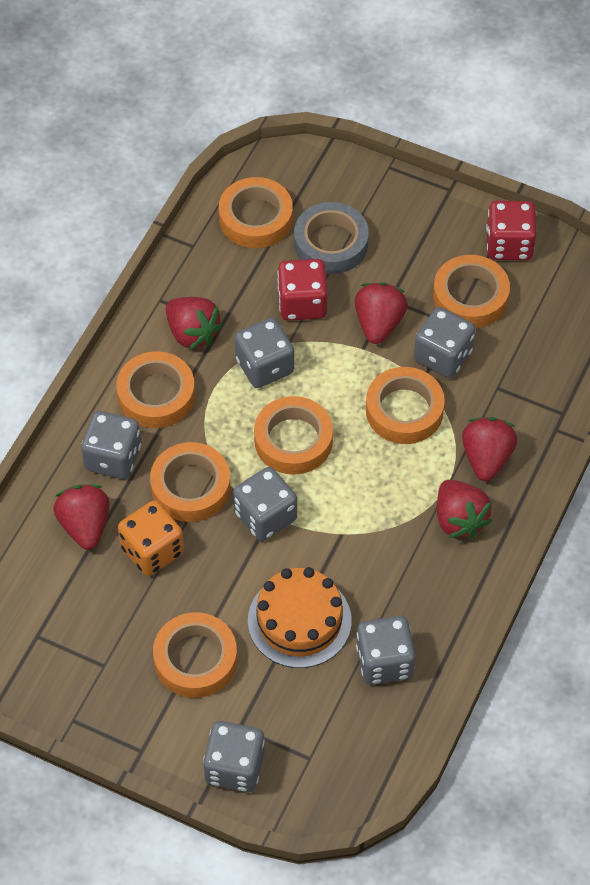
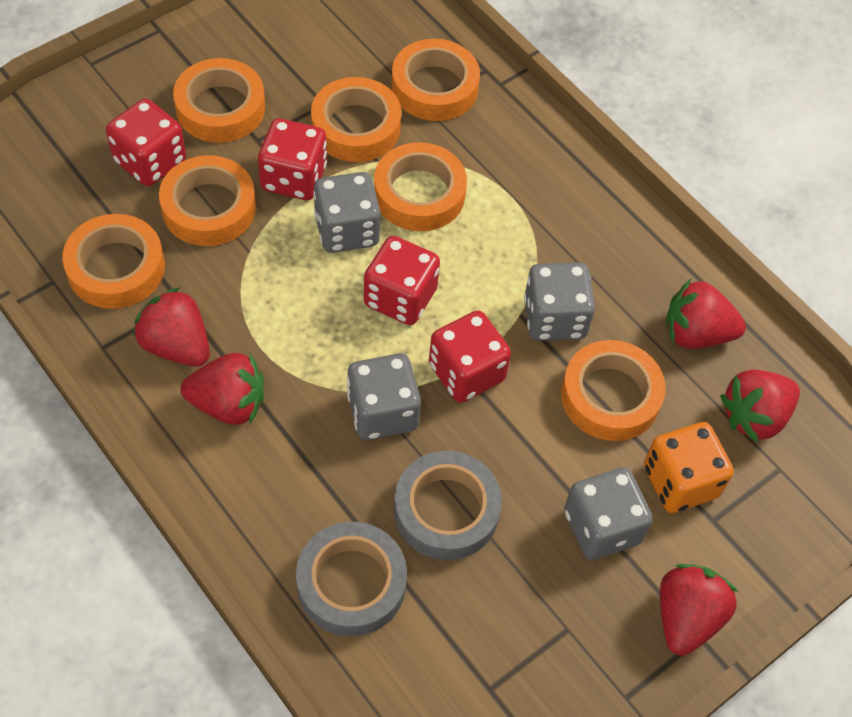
grey dice: 6 -> 4
grey tape: 1 -> 2
orange cake: 1 -> 0
red dice: 2 -> 4

